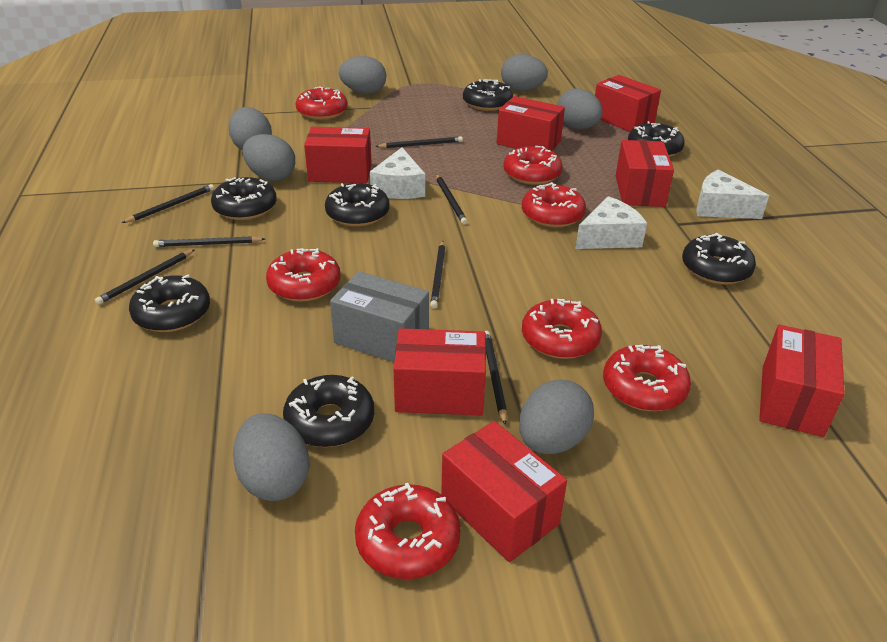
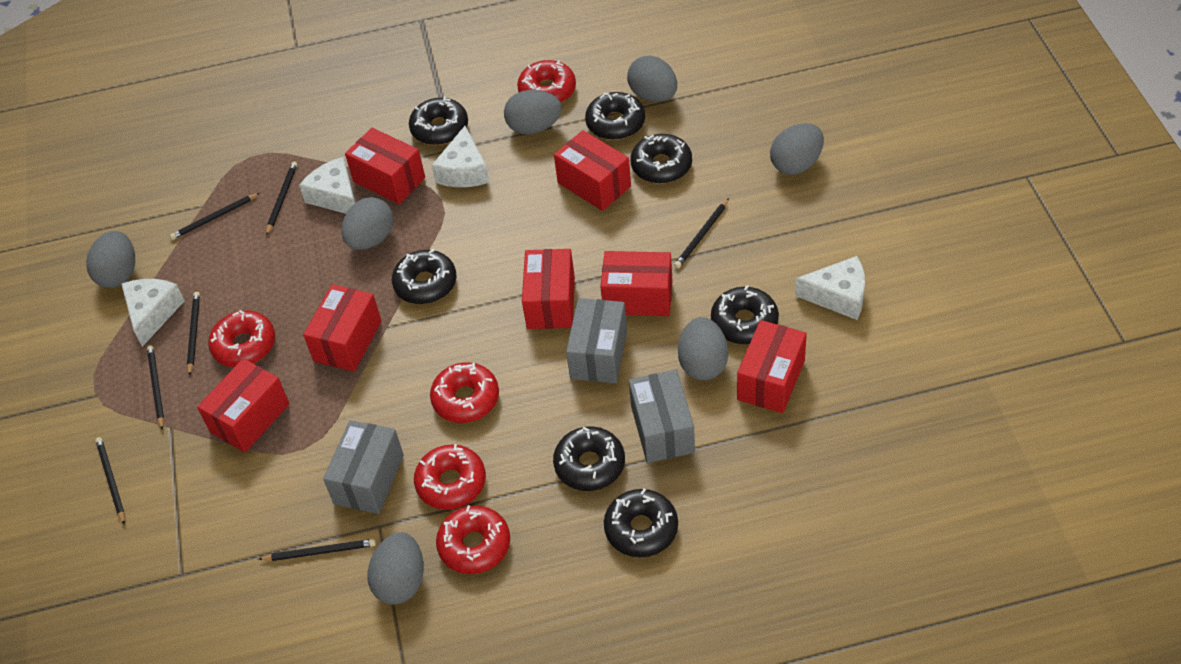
grey box: 1 -> 3
red donut: 7 -> 5
white cheese: 3 -> 4

